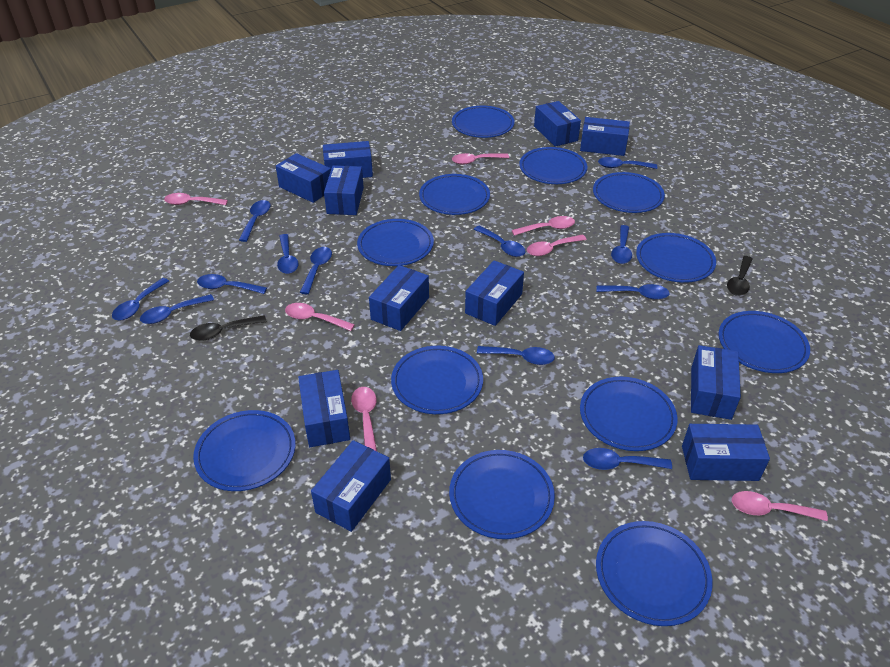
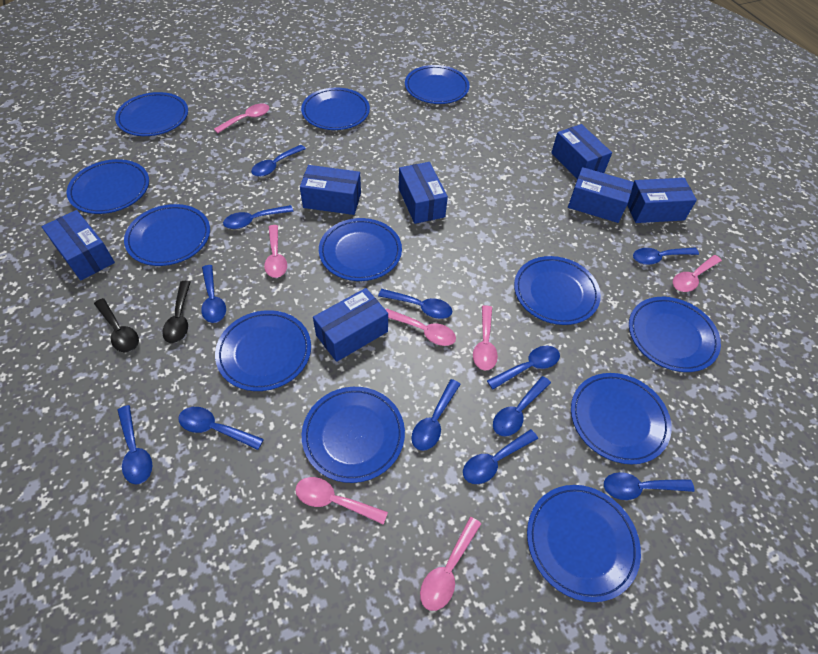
blue box: 11 -> 7

